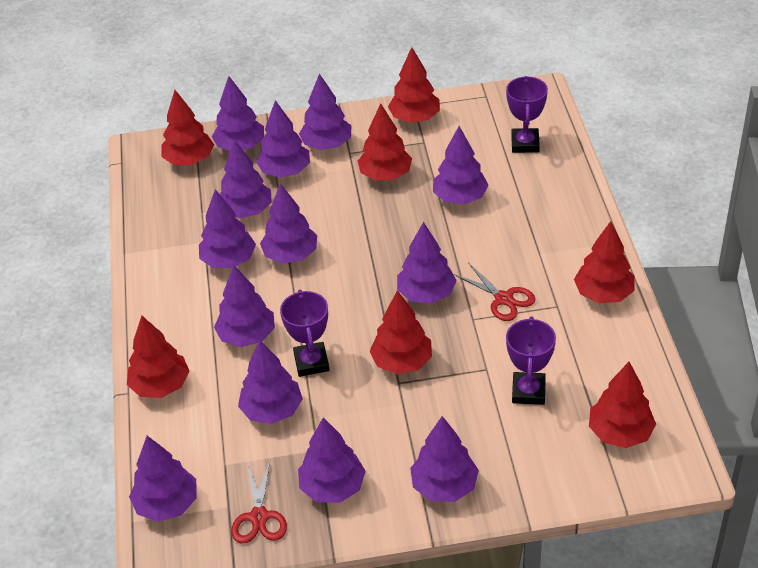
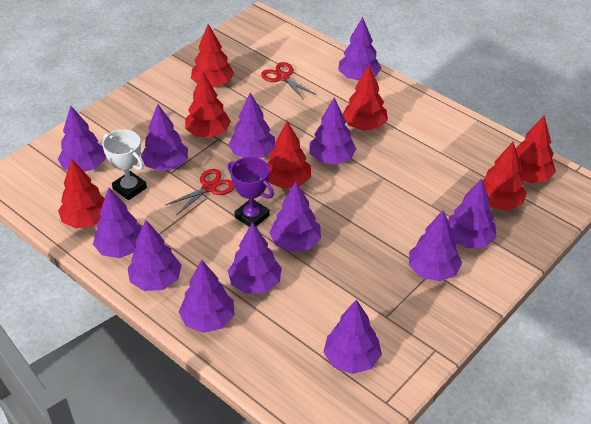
purple trophy: 3 -> 1
white trophy: 0 -> 1

